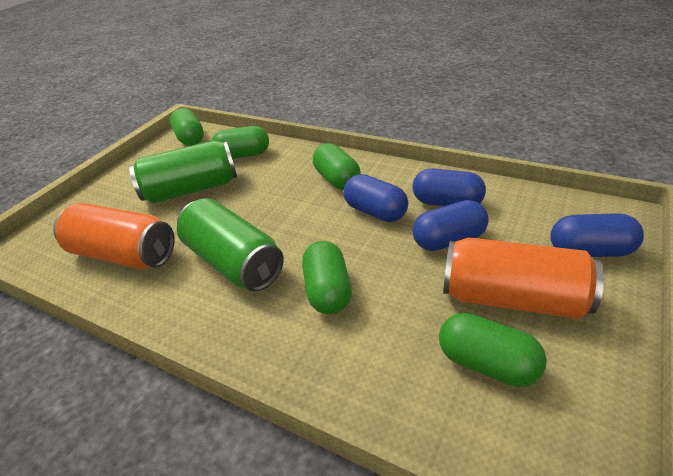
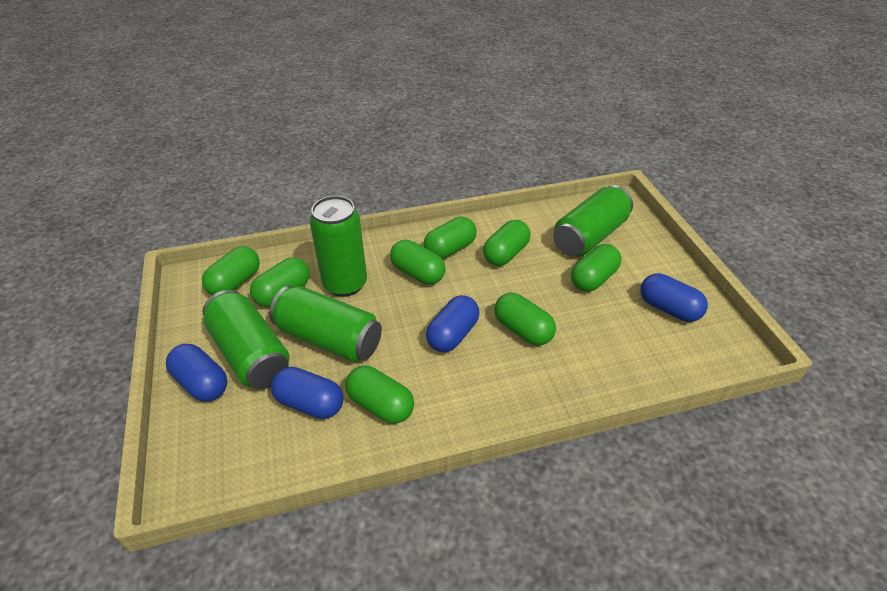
green can: 2 -> 4
green capsule: 5 -> 8
orange can: 2 -> 0

